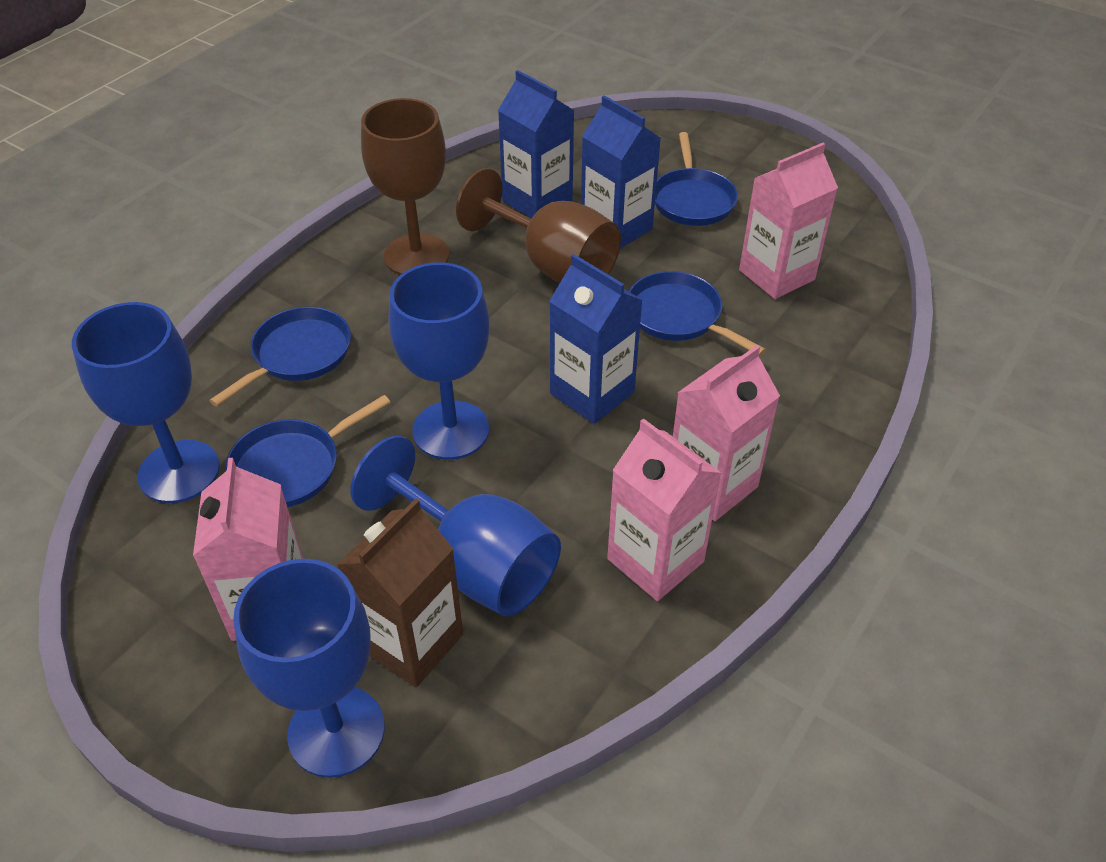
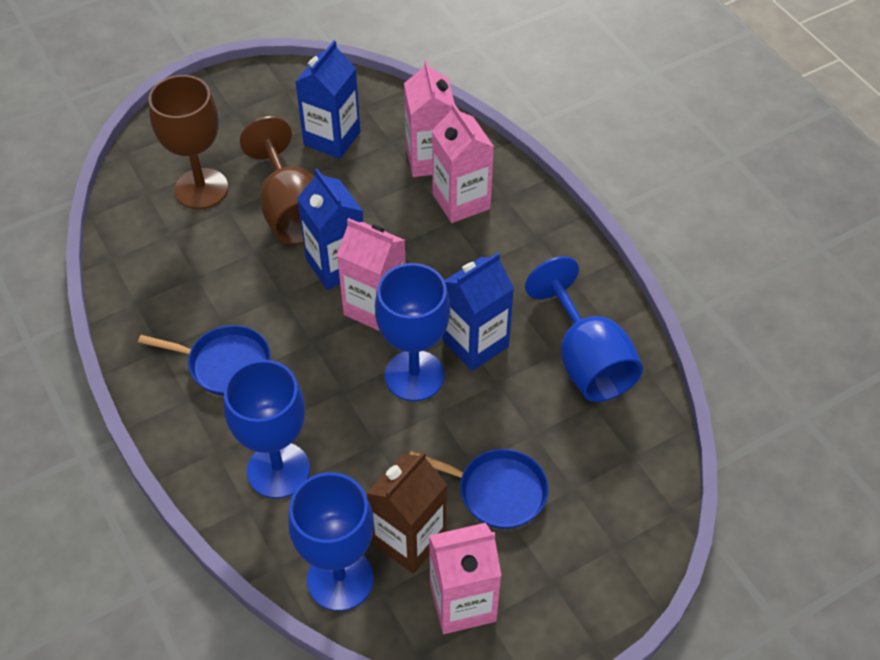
blue pan: 4 -> 2

